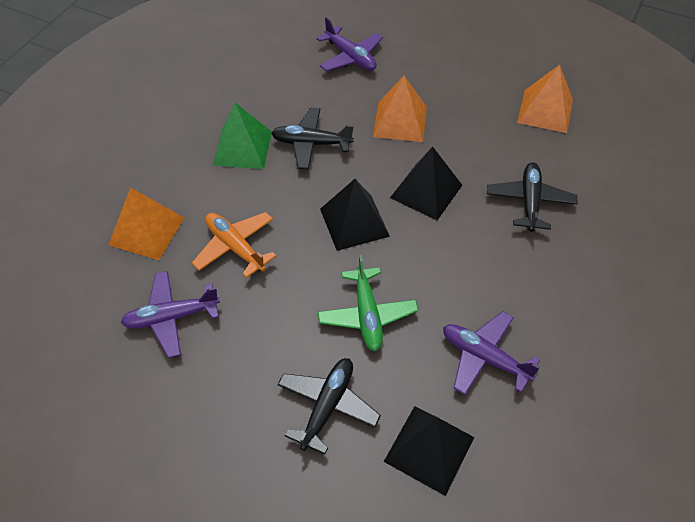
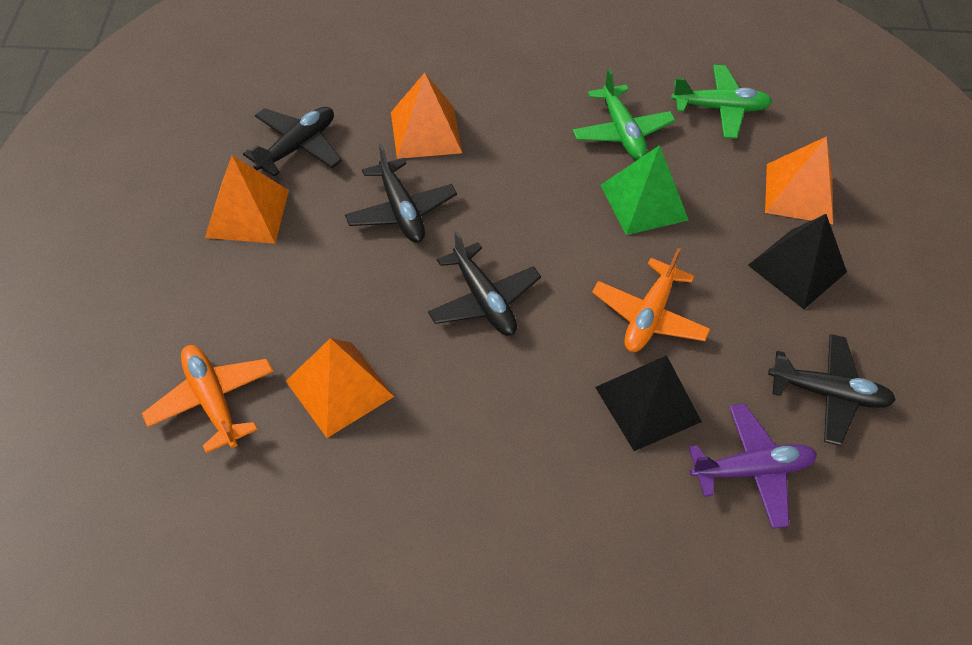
black plane: 3 -> 4
black pyramid: 3 -> 2
green plane: 1 -> 2
orange plane: 1 -> 2
orange pyramid: 3 -> 4
purple plane: 3 -> 1

